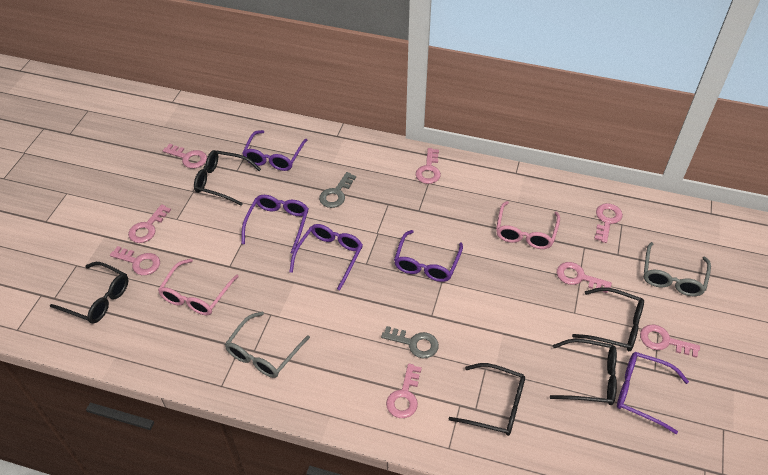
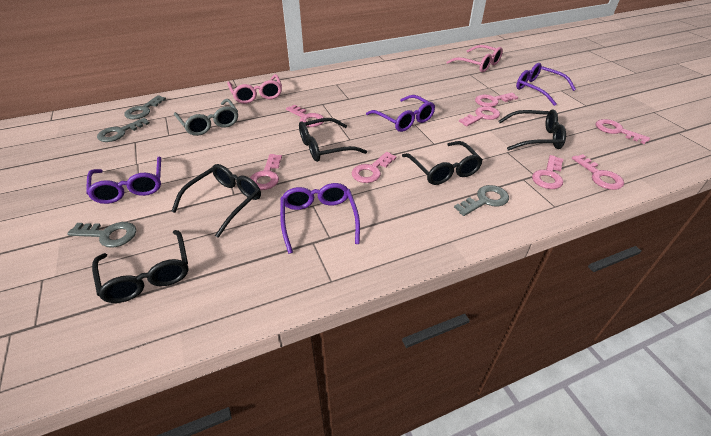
grey glasses: 2 -> 1
grey key: 2 -> 4
purple glasses: 5 -> 4

